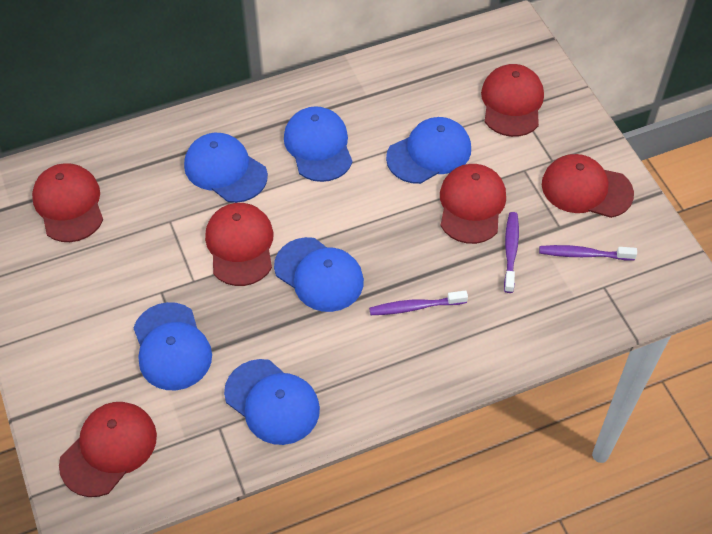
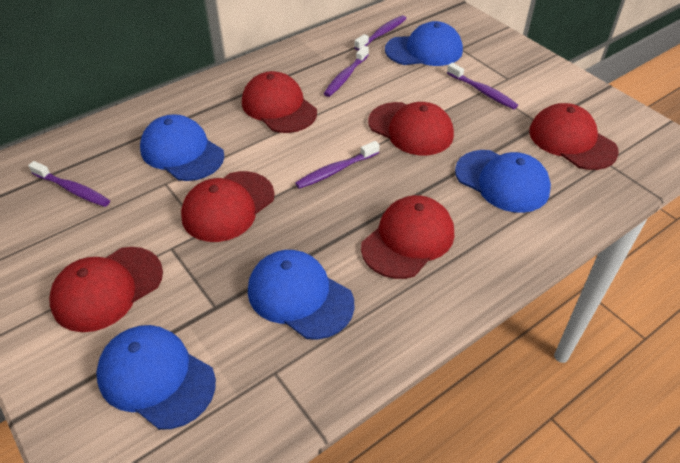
blue cap: 6 -> 5
purple toothbrush: 3 -> 5

